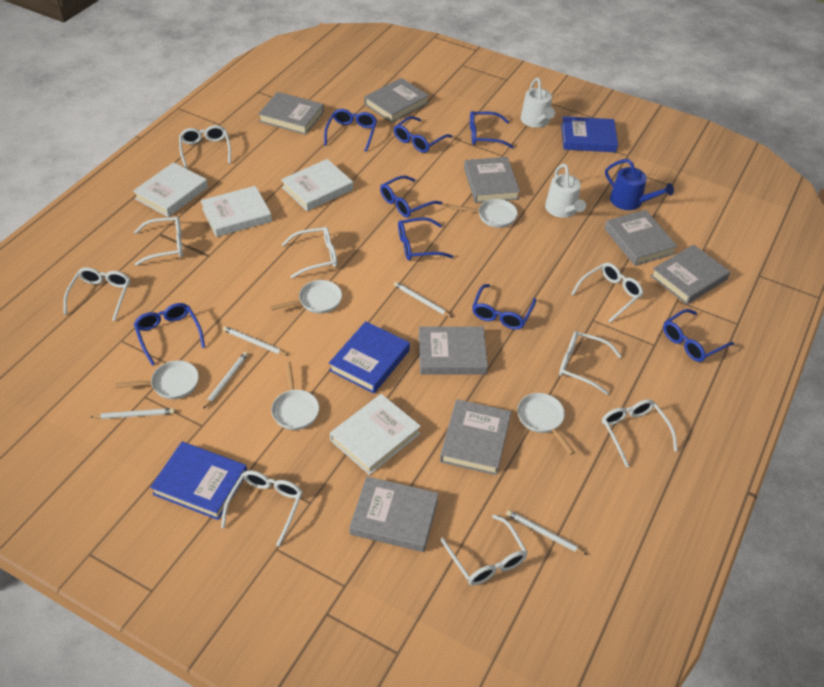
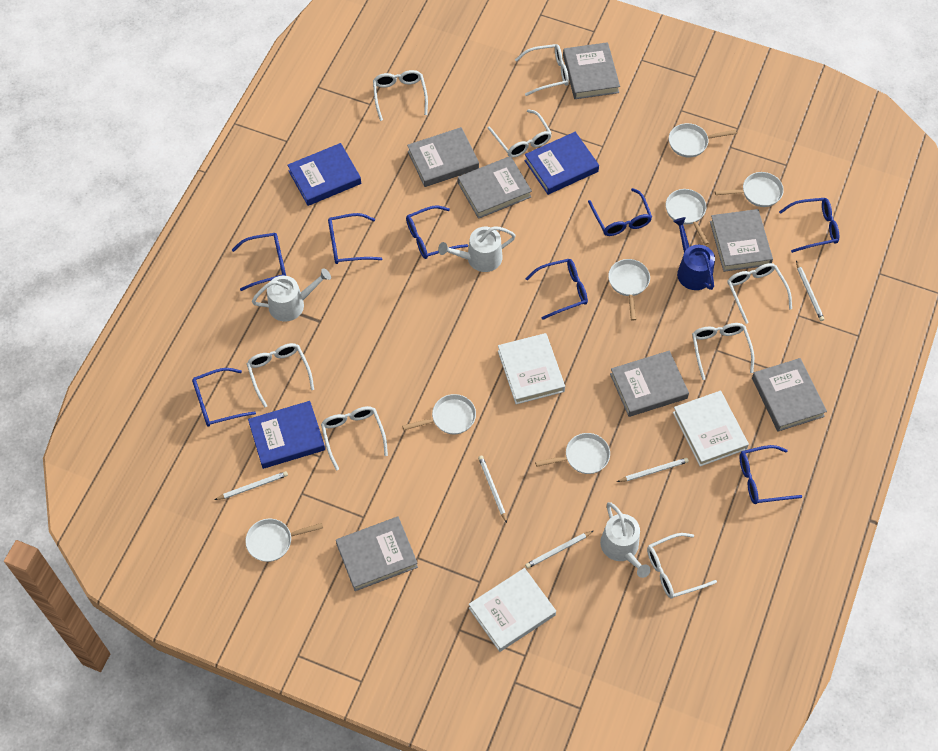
grey book: 8 -> 7
white book: 4 -> 3
white glasses: 9 -> 8
white pan: 5 -> 7
white watering can: 2 -> 3

